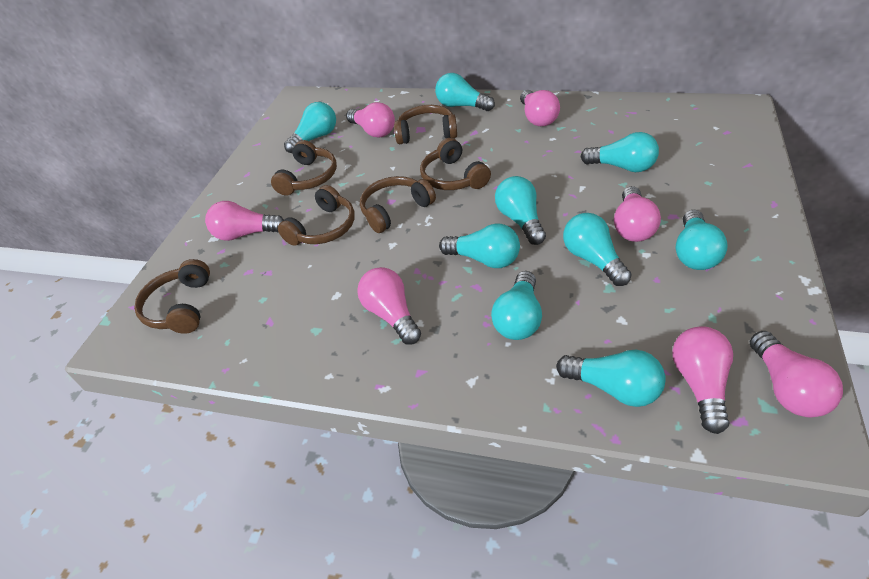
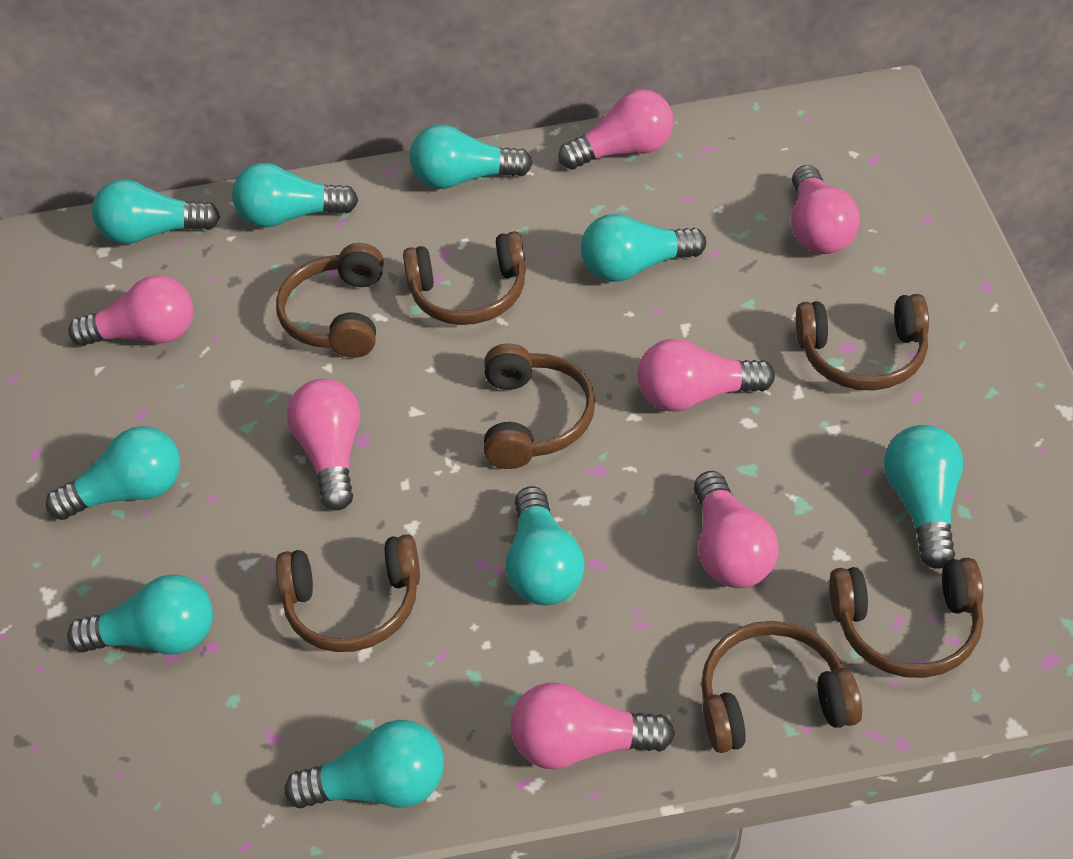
brown headphones: 6 -> 7

